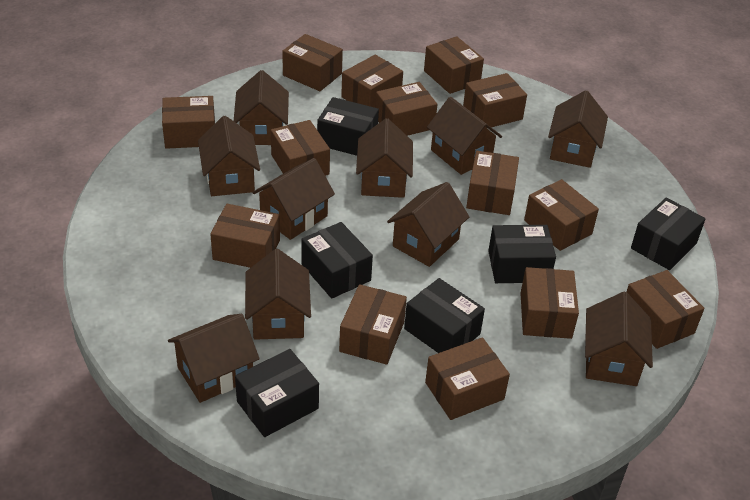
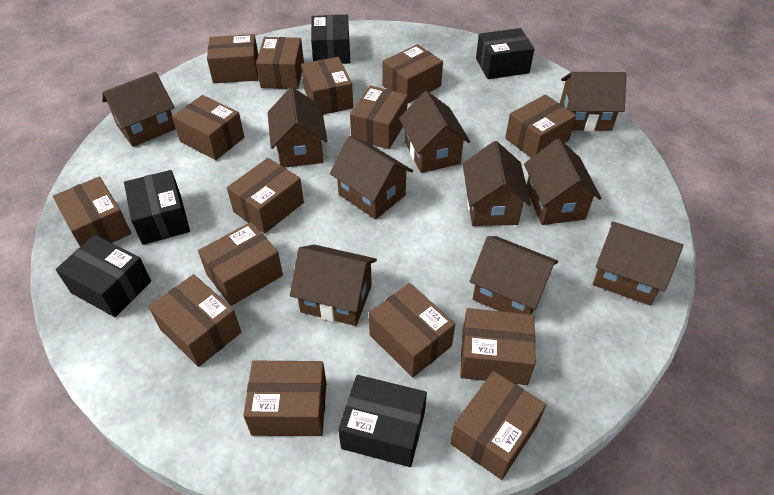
black box: 6 -> 5
brown box: 14 -> 15

